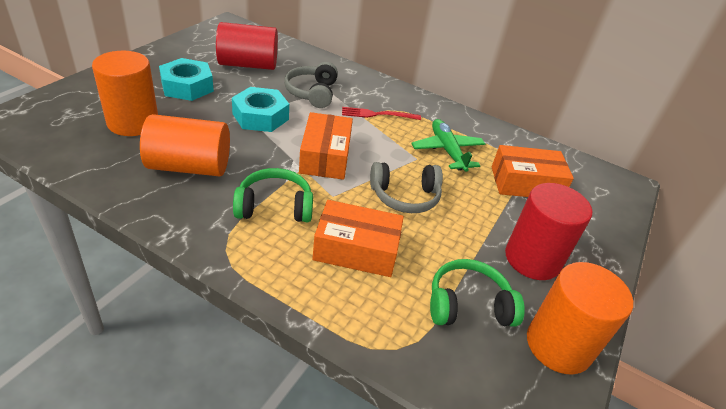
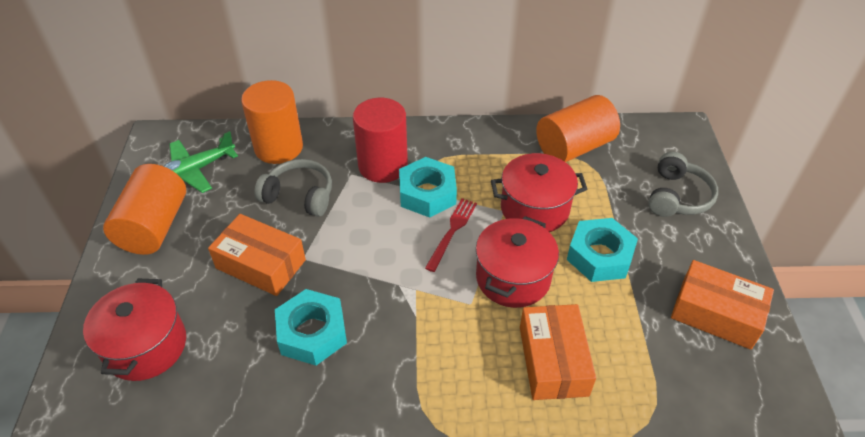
green headphones: 2 -> 0
red cylinder: 2 -> 1
red pot: 0 -> 3
turquoise nut: 2 -> 3

